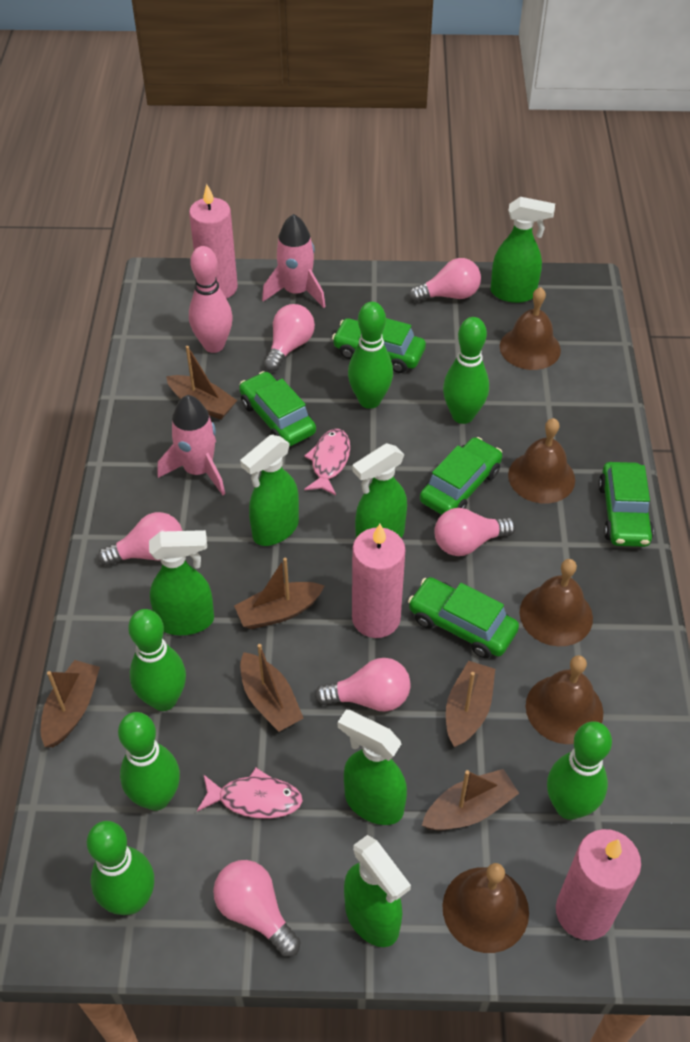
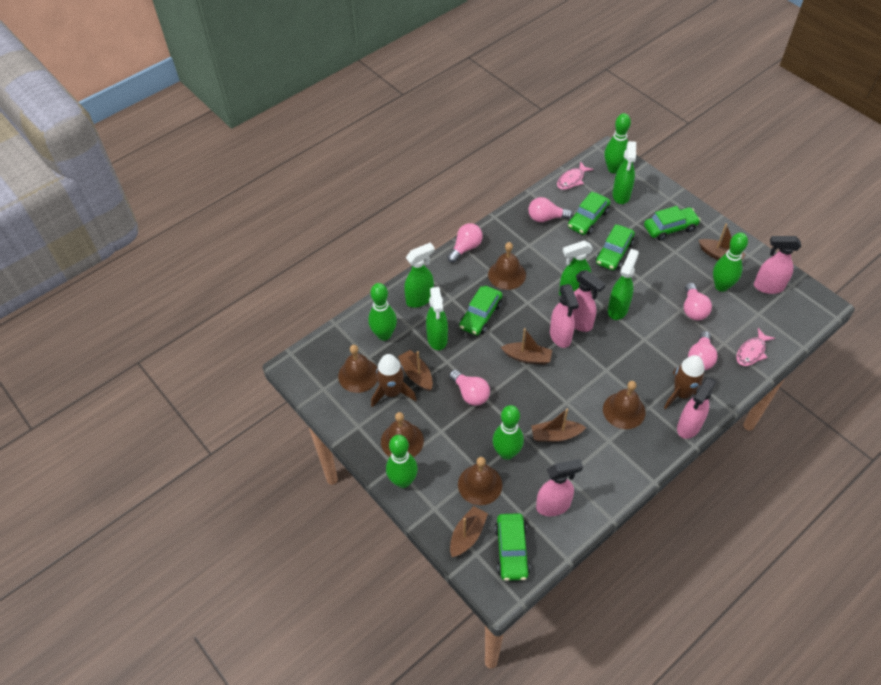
brown boat: 6 -> 5
brown rocket: 0 -> 2
green bowling pin: 6 -> 5
green spray bottle: 6 -> 5
pink bowling pin: 1 -> 0
pink candle: 3 -> 0
pink light bulb: 6 -> 5
pink rocket: 2 -> 0
pink spray bottle: 0 -> 5

